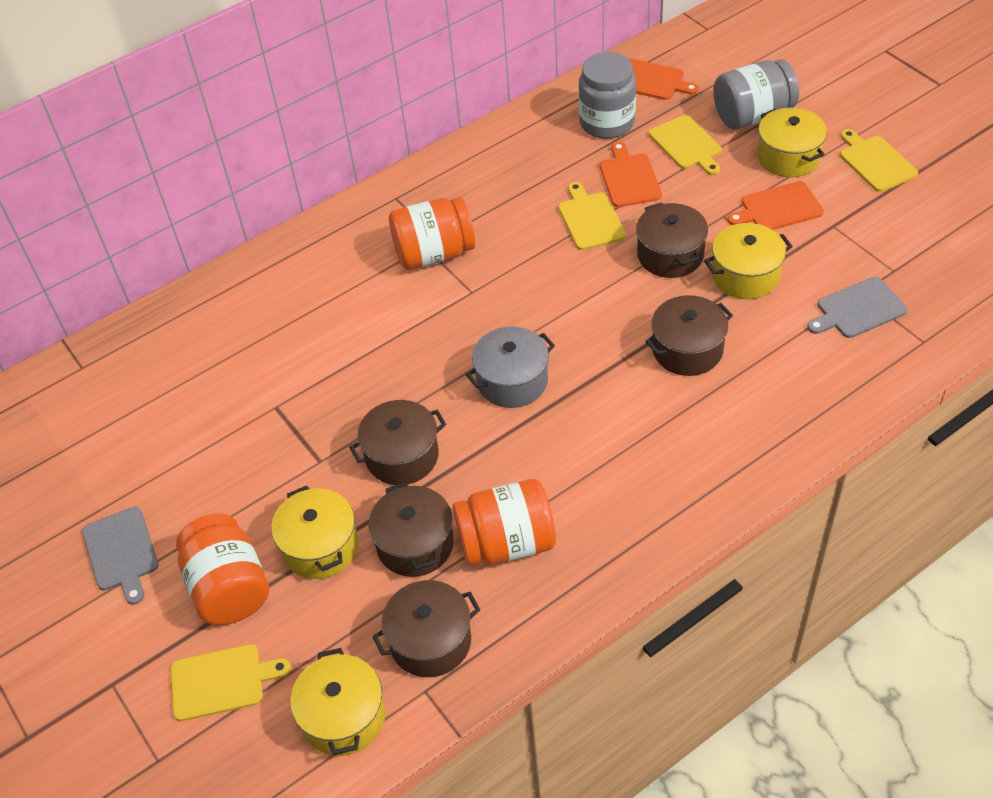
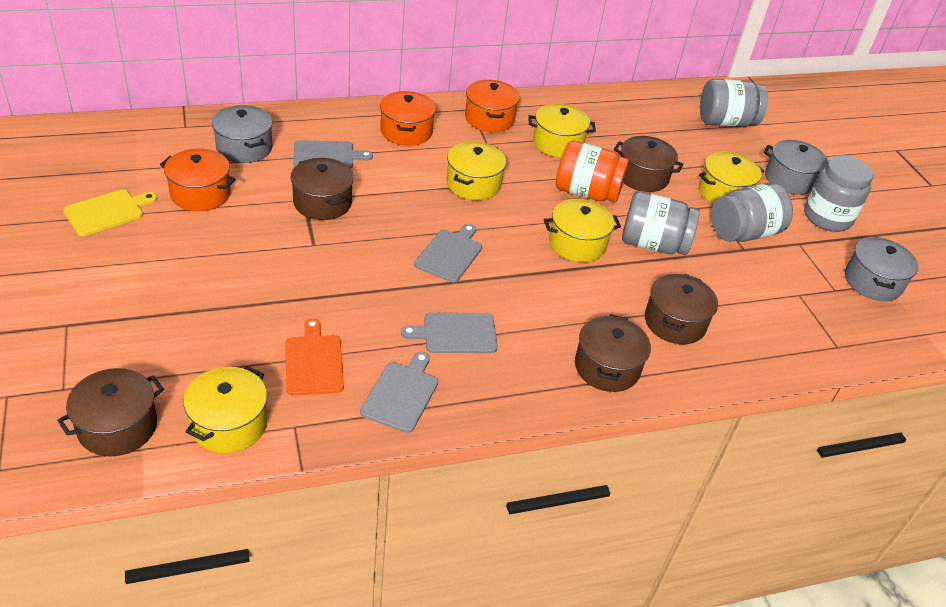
grey cutting board: 2 -> 4
grey jar: 2 -> 4
grey pot: 1 -> 3
orange cutting board: 3 -> 1
orange jar: 3 -> 1
orange pot: 0 -> 3
yellow cutting board: 4 -> 1
yellow pot: 4 -> 5

